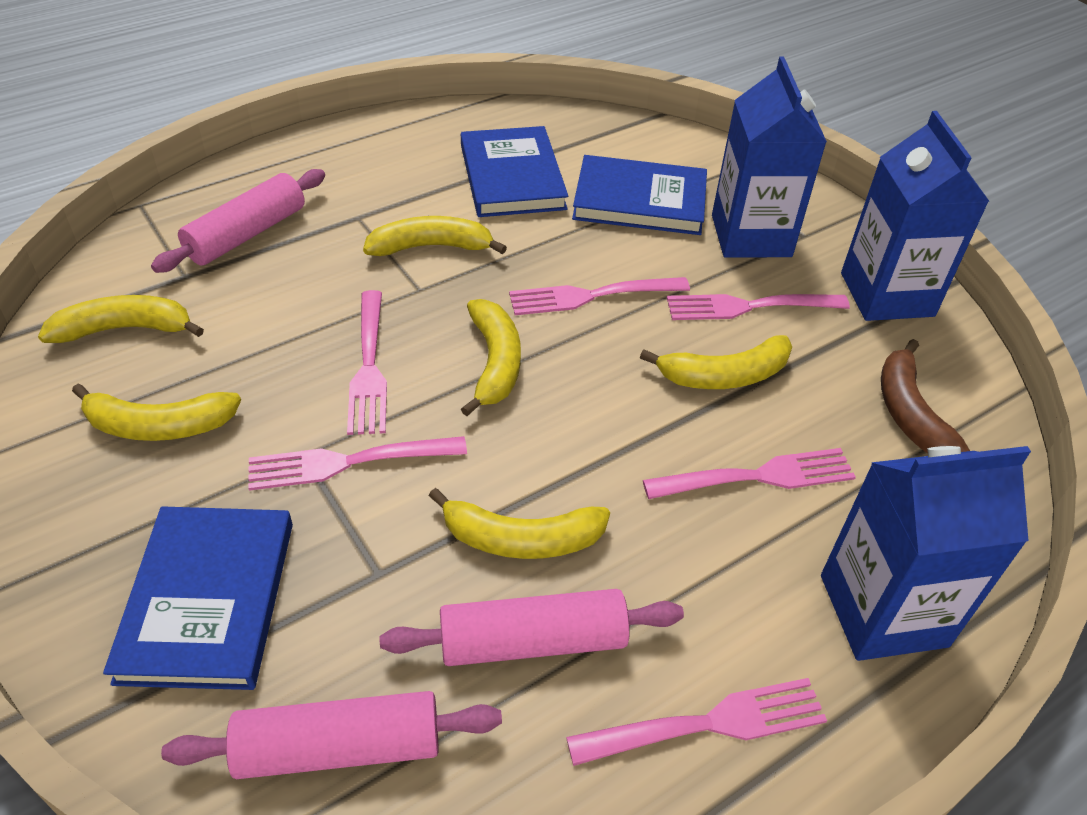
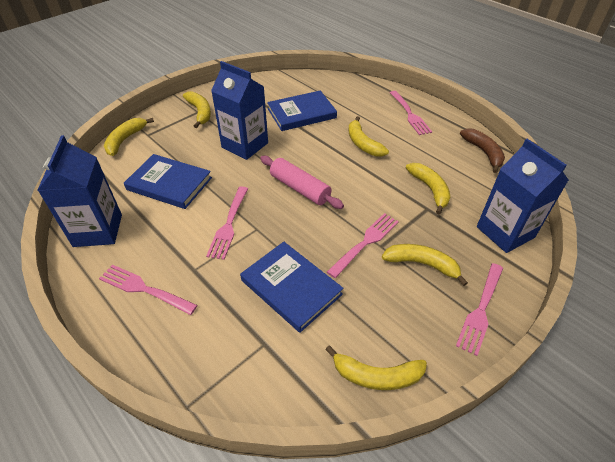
pink fork: 6 -> 5
pink rolling pin: 3 -> 1

